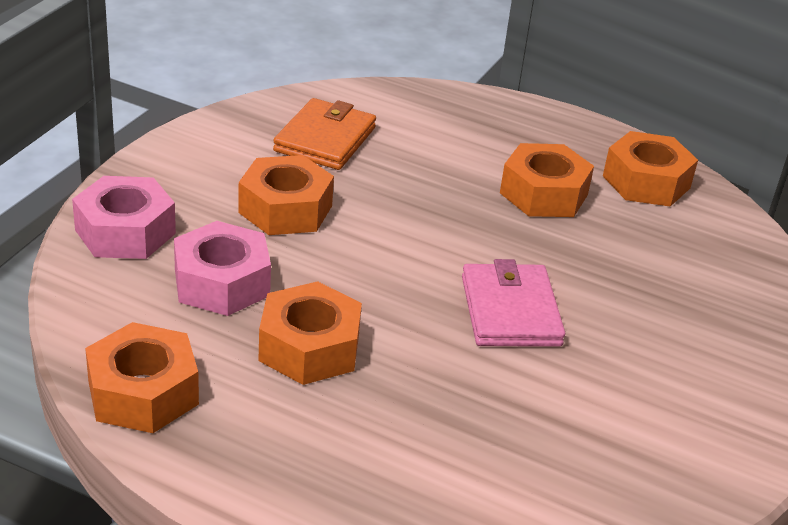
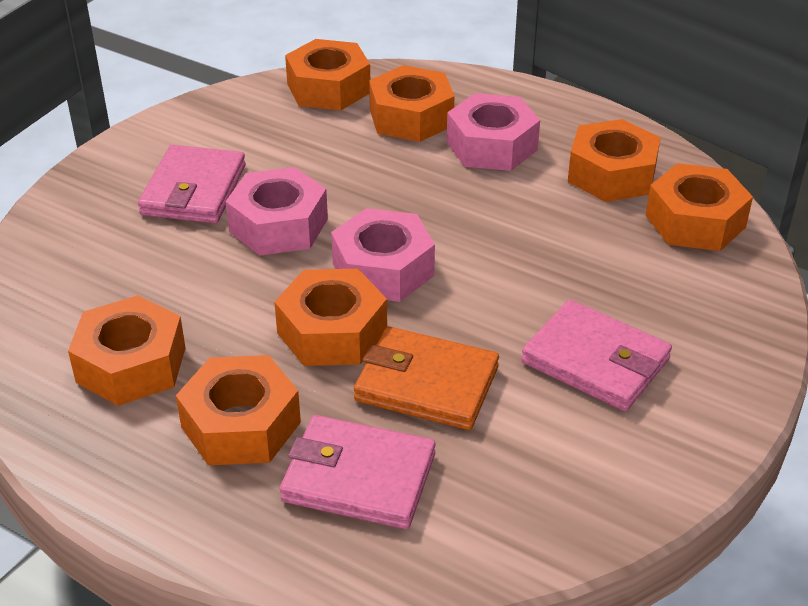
orange nut: 5 -> 7
pink nut: 2 -> 3
pink wallet: 1 -> 3

